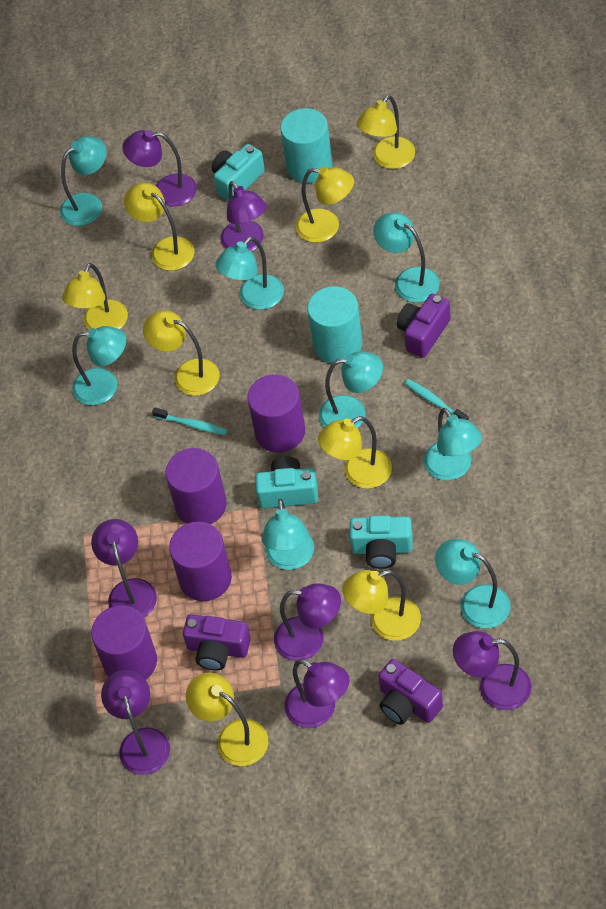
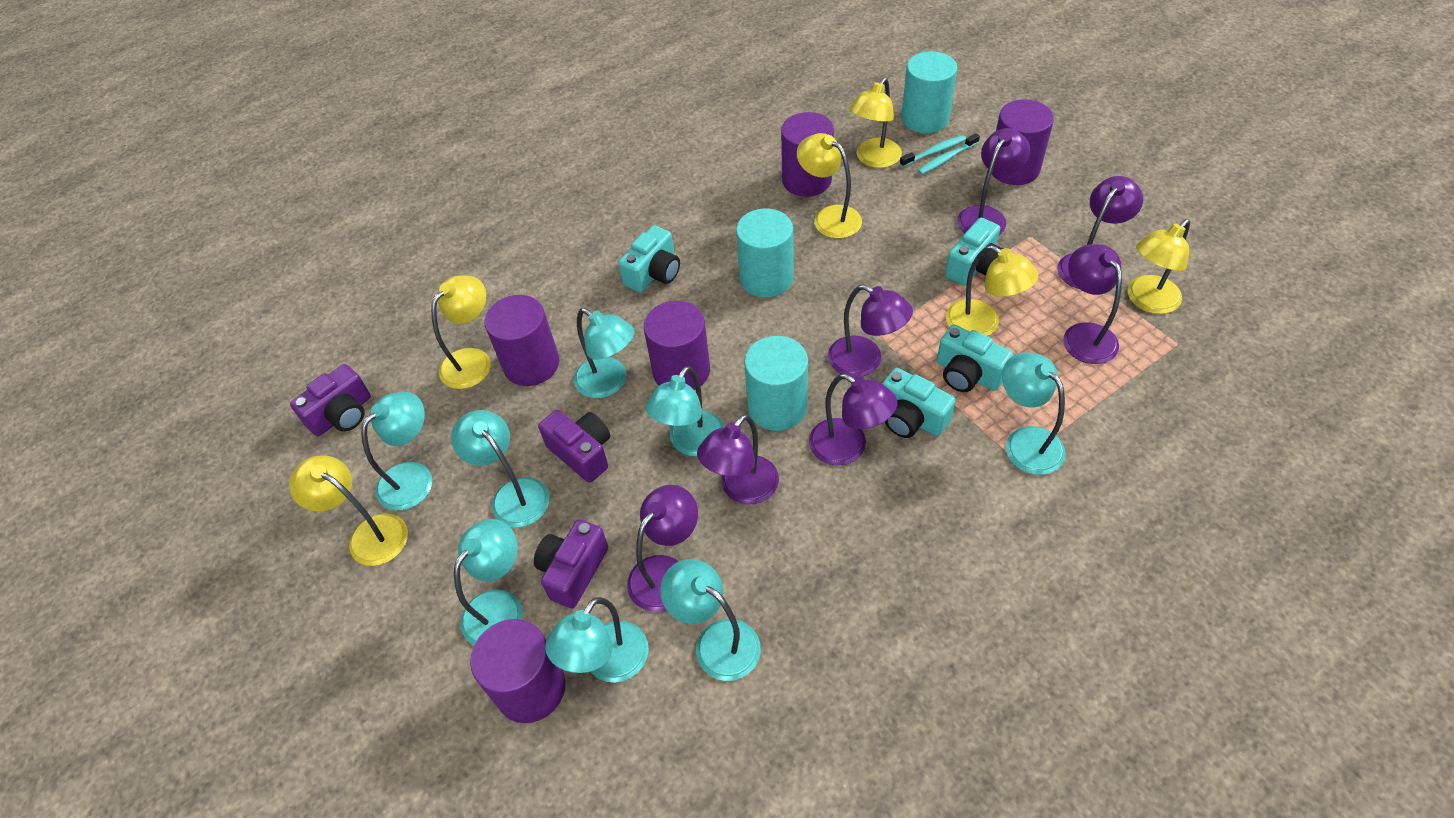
purple cylinder: 4 -> 5
turquoise camera: 3 -> 4
turquoise cylinder: 2 -> 3
yellow lamp: 8 -> 6

